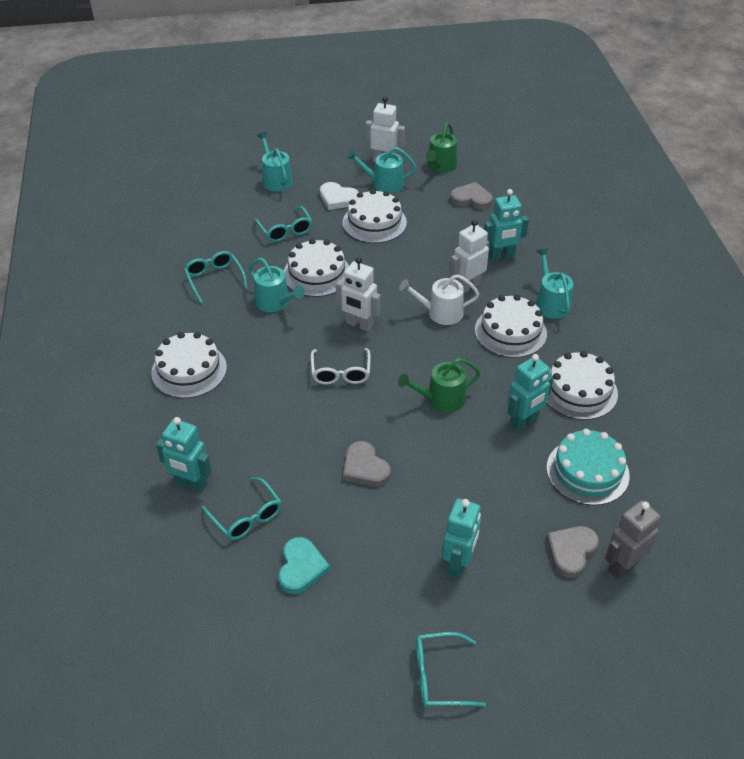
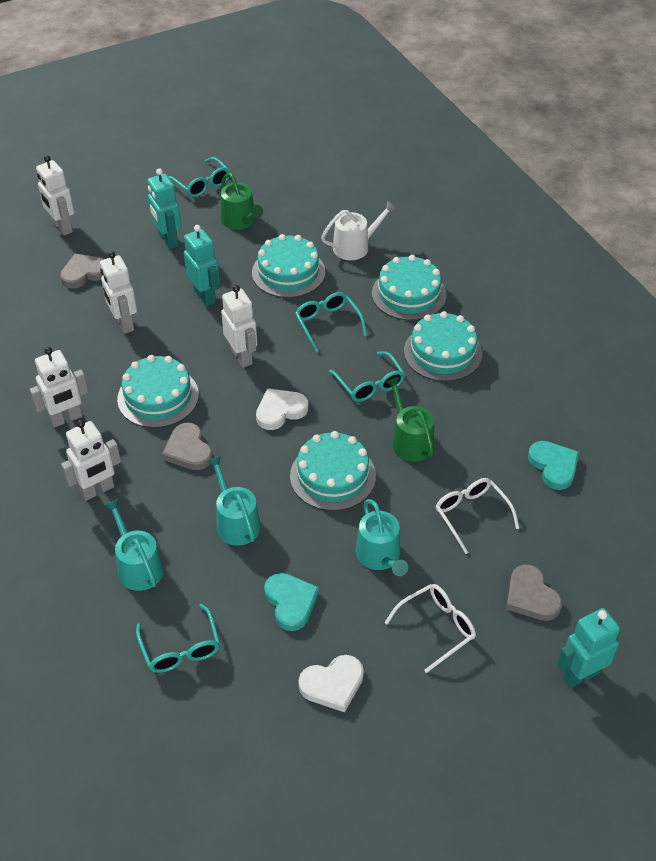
grey robot: 1 -> 0
turquoise cake: 1 -> 5
turquoise heart: 1 -> 2
turquoise robot: 4 -> 3
turquoise watering can: 4 -> 3
white cake: 5 -> 0
white glasses: 1 -> 2
white heart: 1 -> 2
white robot: 3 -> 5

